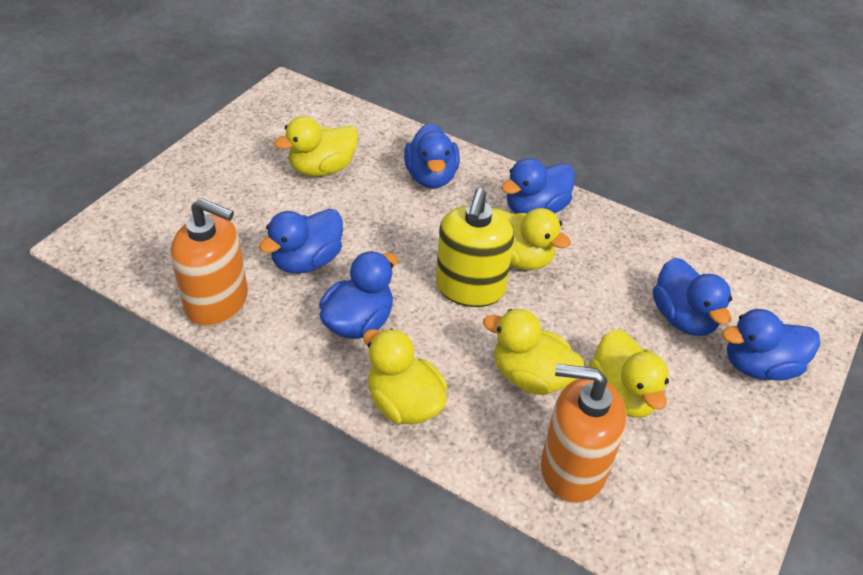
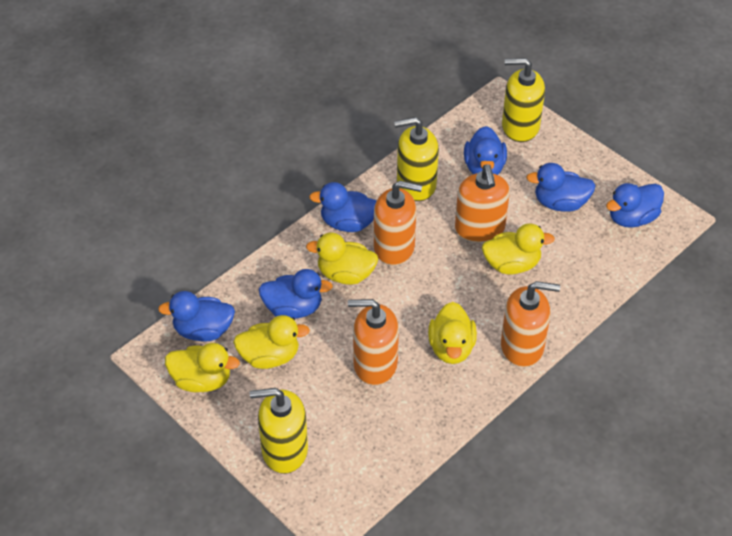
orange soap dispenser: 2 -> 4
yellow soap dispenser: 1 -> 3

